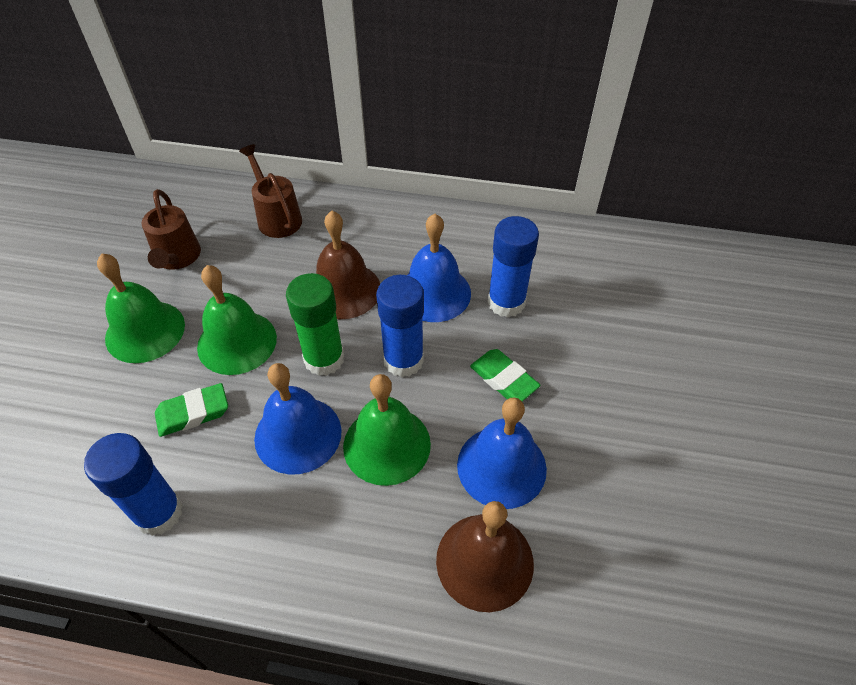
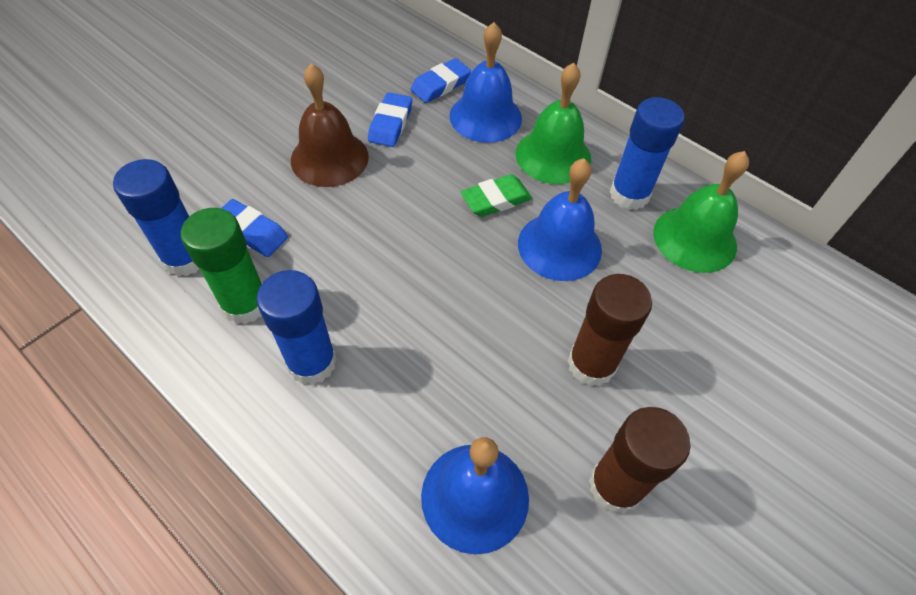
blue eraser: 0 -> 3
brown bell: 2 -> 1
brown glue stick: 0 -> 2
brown watering can: 2 -> 0
green bell: 3 -> 2
green eraser: 2 -> 1

